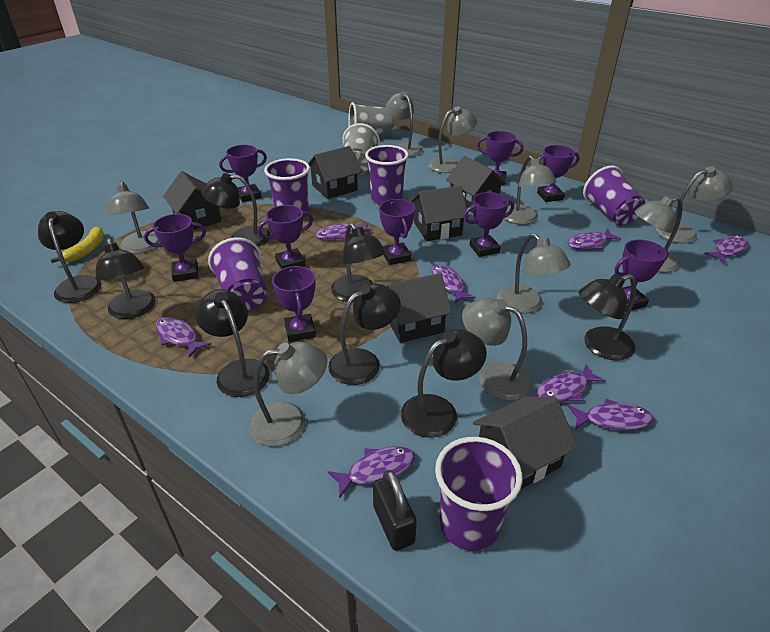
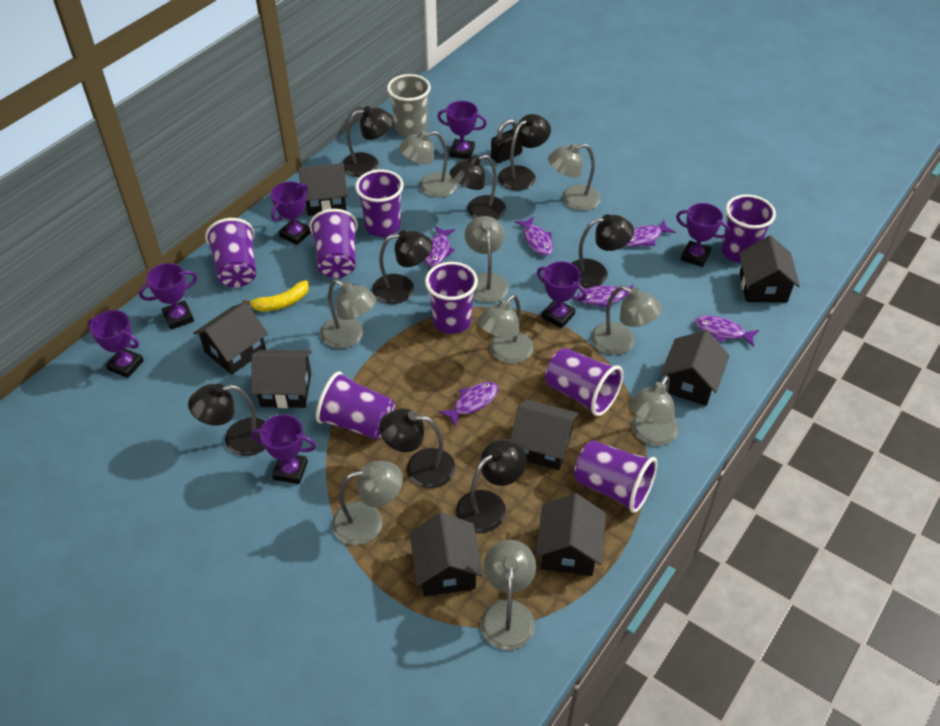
black house: 6 -> 8
grey cup: 2 -> 1
purple cup: 5 -> 8
purple fish: 8 -> 6
purple trophy: 9 -> 7

